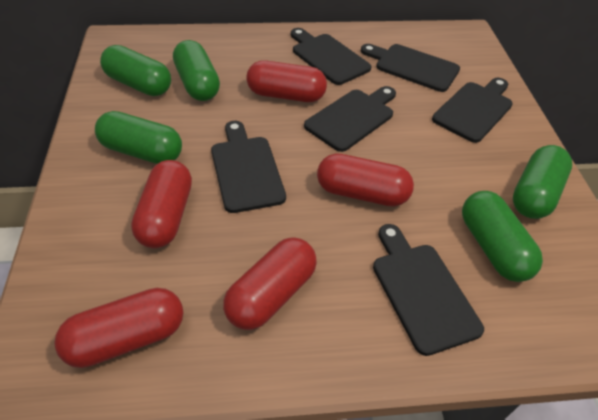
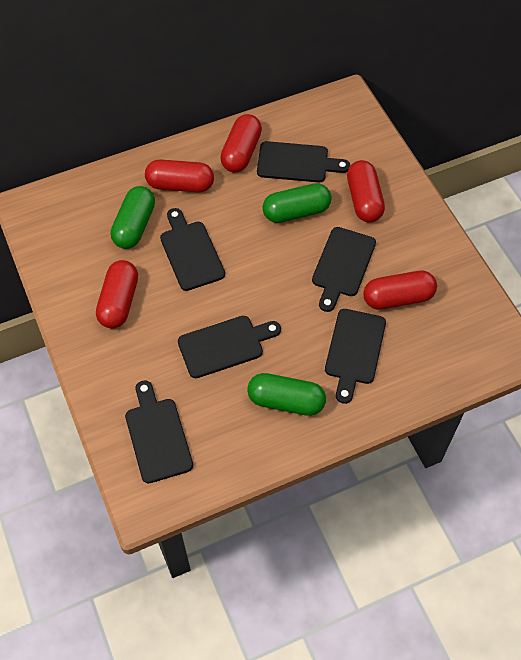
green capsule: 5 -> 3

